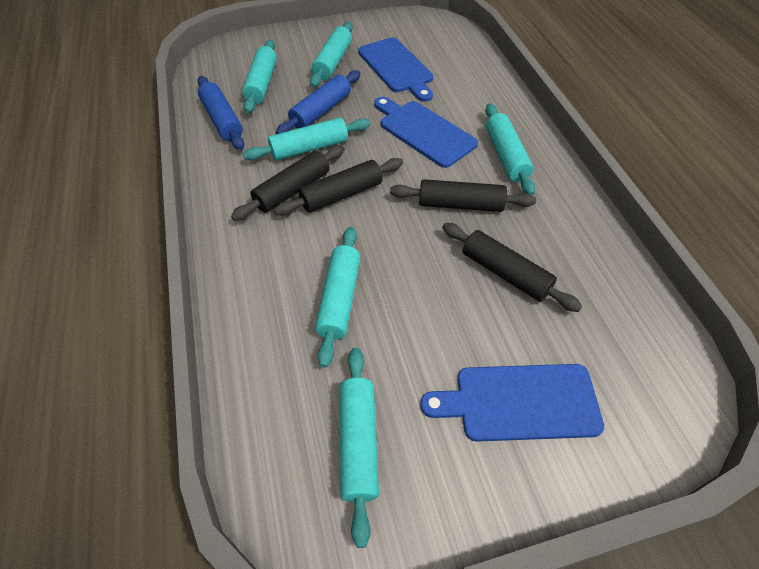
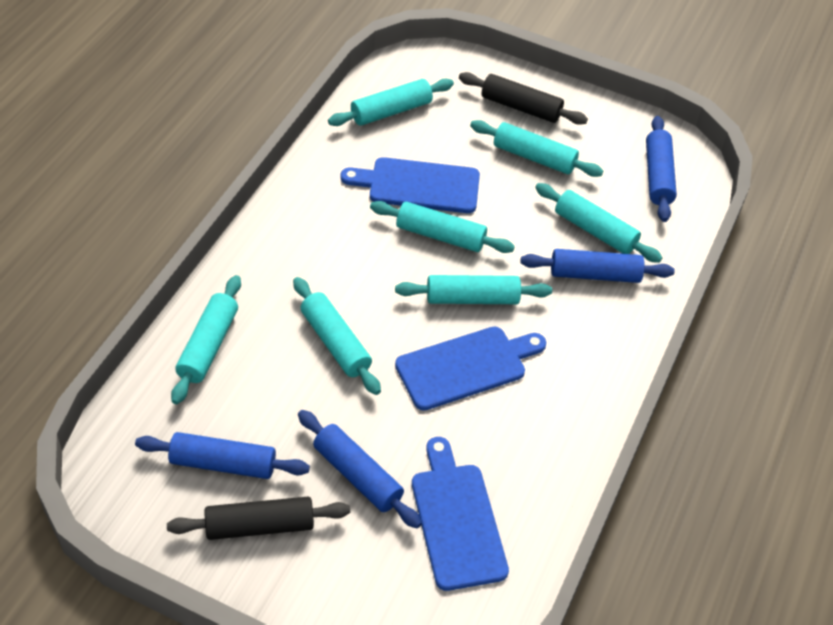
black rolling pin: 4 -> 2
blue rolling pin: 2 -> 4
turquoise rolling pin: 6 -> 7

